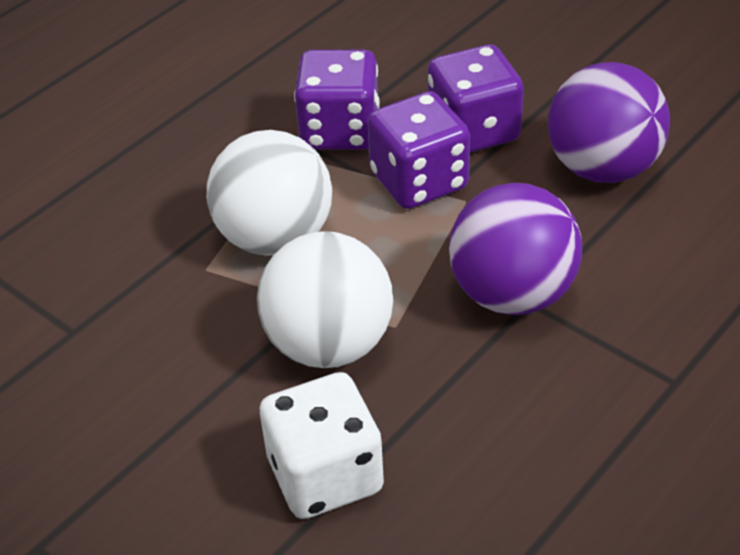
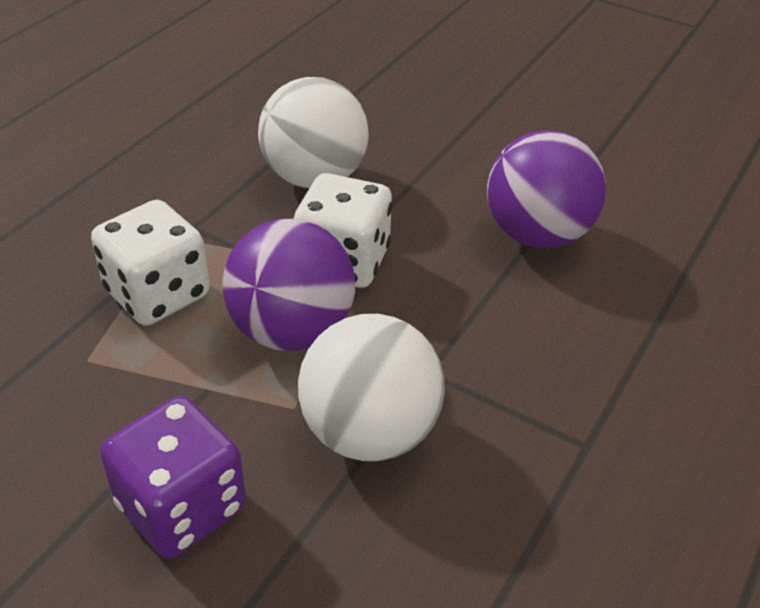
purple dice: 3 -> 1
white dice: 1 -> 2

